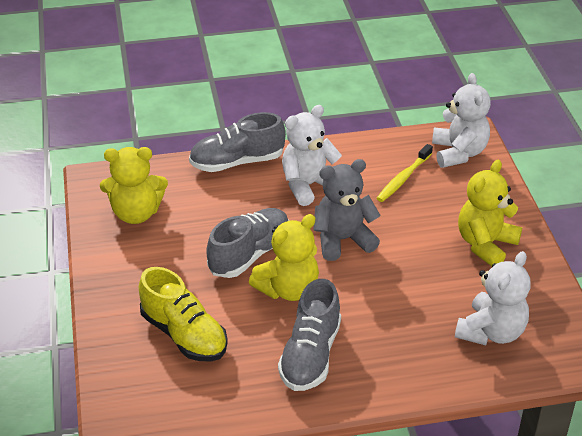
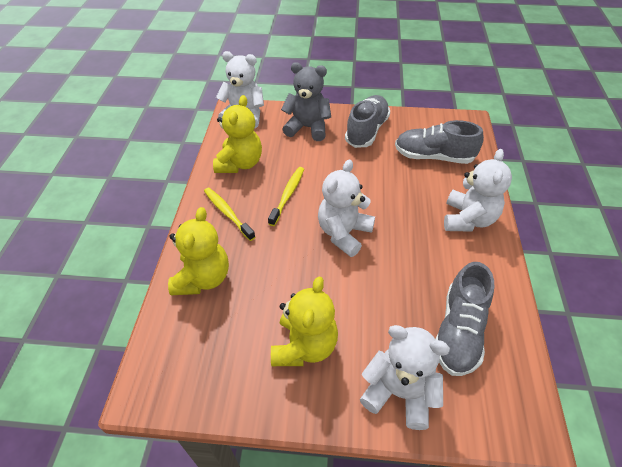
white teddy bear: 3 -> 4
yellow shoe: 1 -> 0
yellow toothbrush: 1 -> 2

